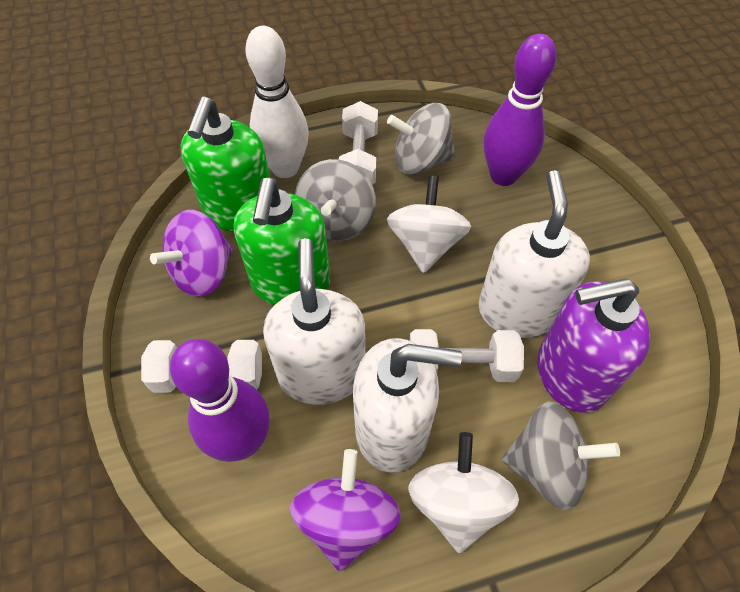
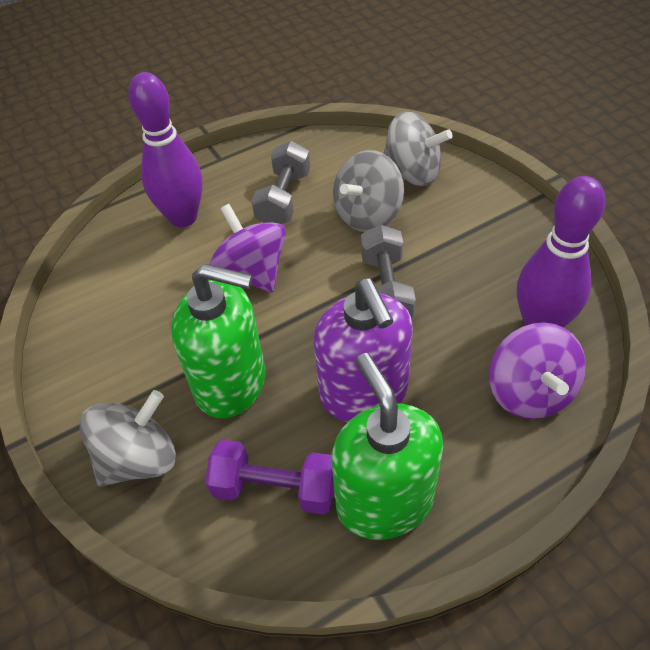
grey dumbbell: 0 -> 2
purple dumbbell: 0 -> 1
white bowling pin: 1 -> 0
white dumbbell: 3 -> 0
white soap dispenser: 3 -> 0
white spinning top: 2 -> 0

